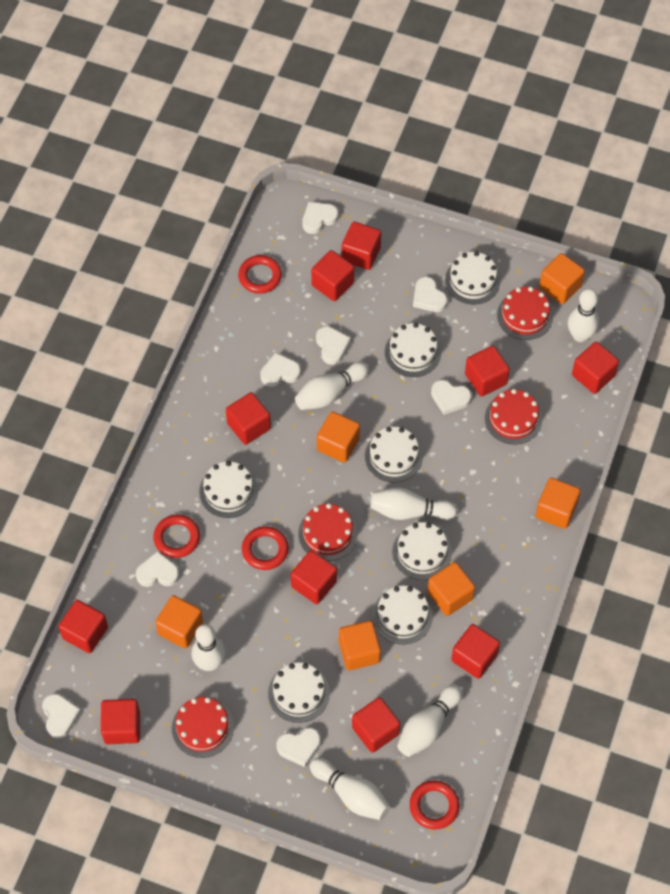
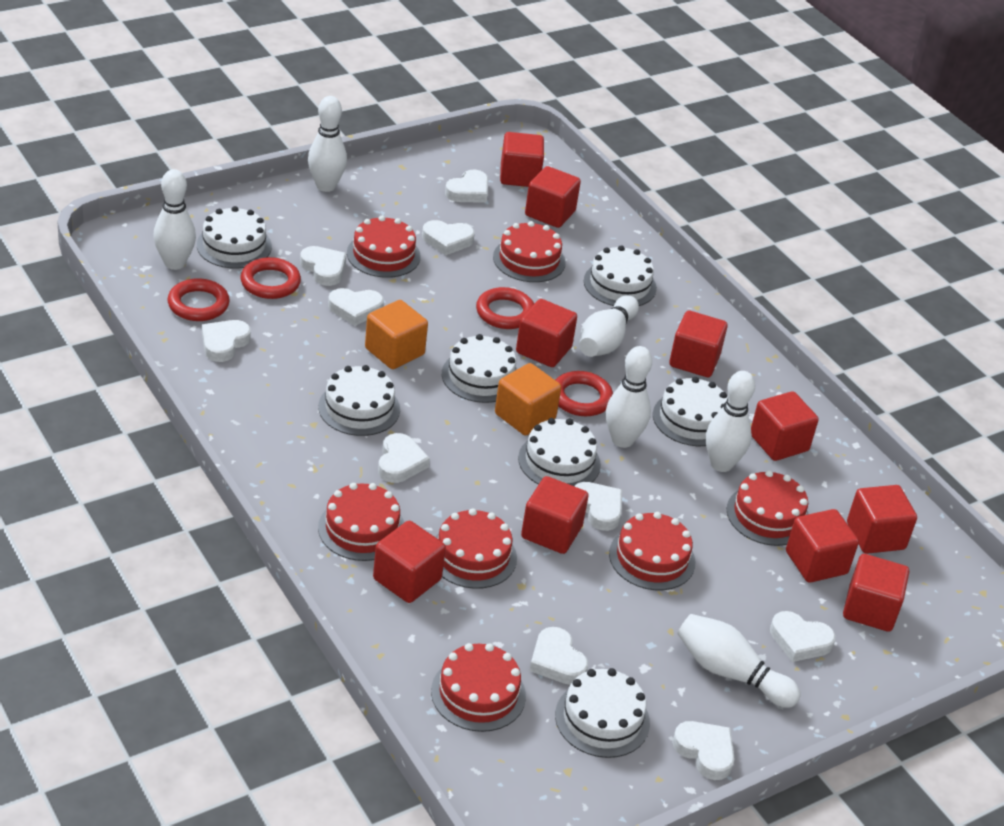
orange cube: 6 -> 2
red cake: 4 -> 7
white heart: 8 -> 10

